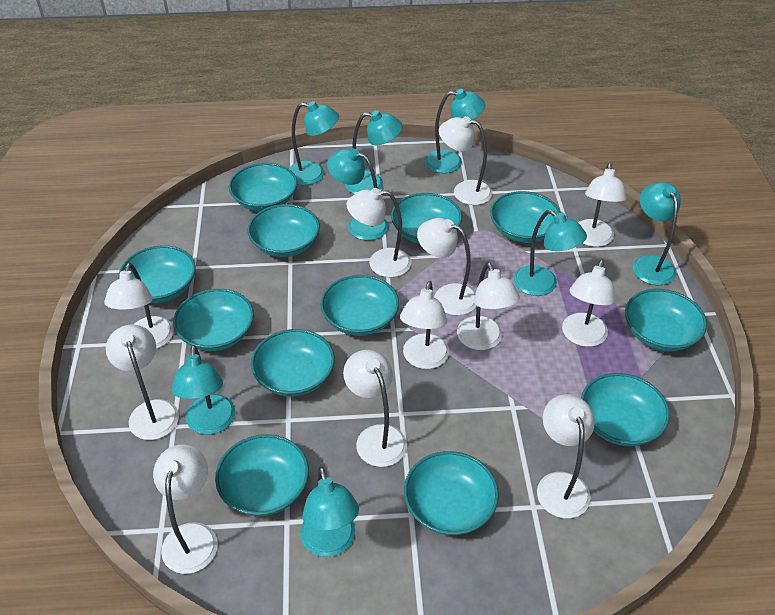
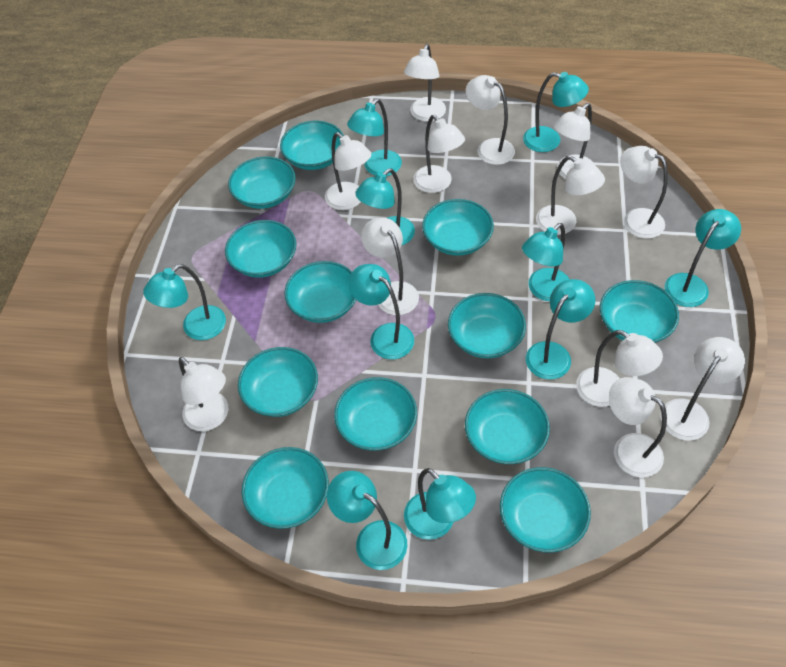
turquoise lamp: 8 -> 10

